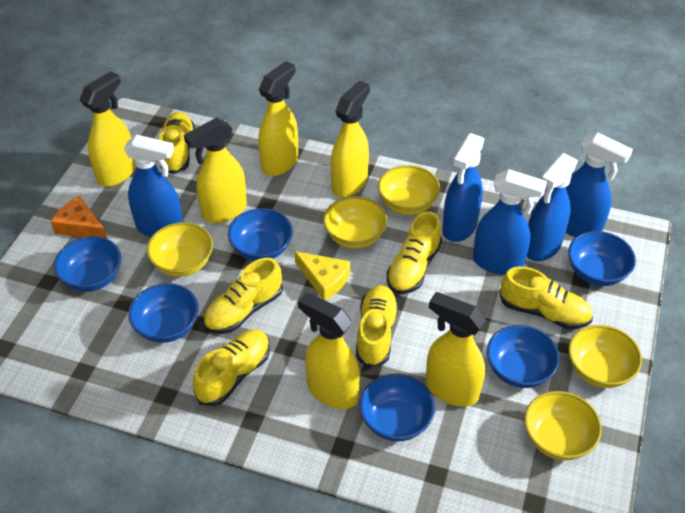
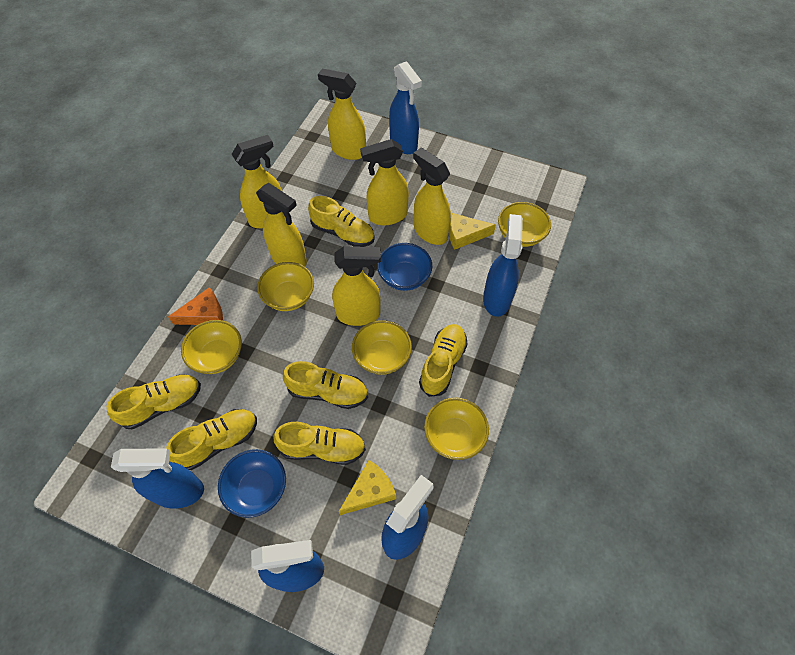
blue bowl: 6 -> 2
yellow cheese: 1 -> 2

